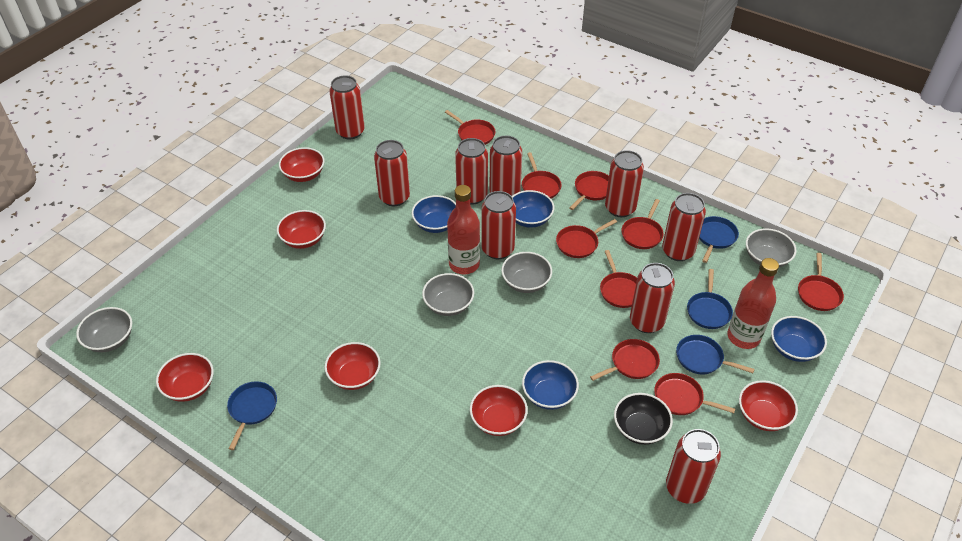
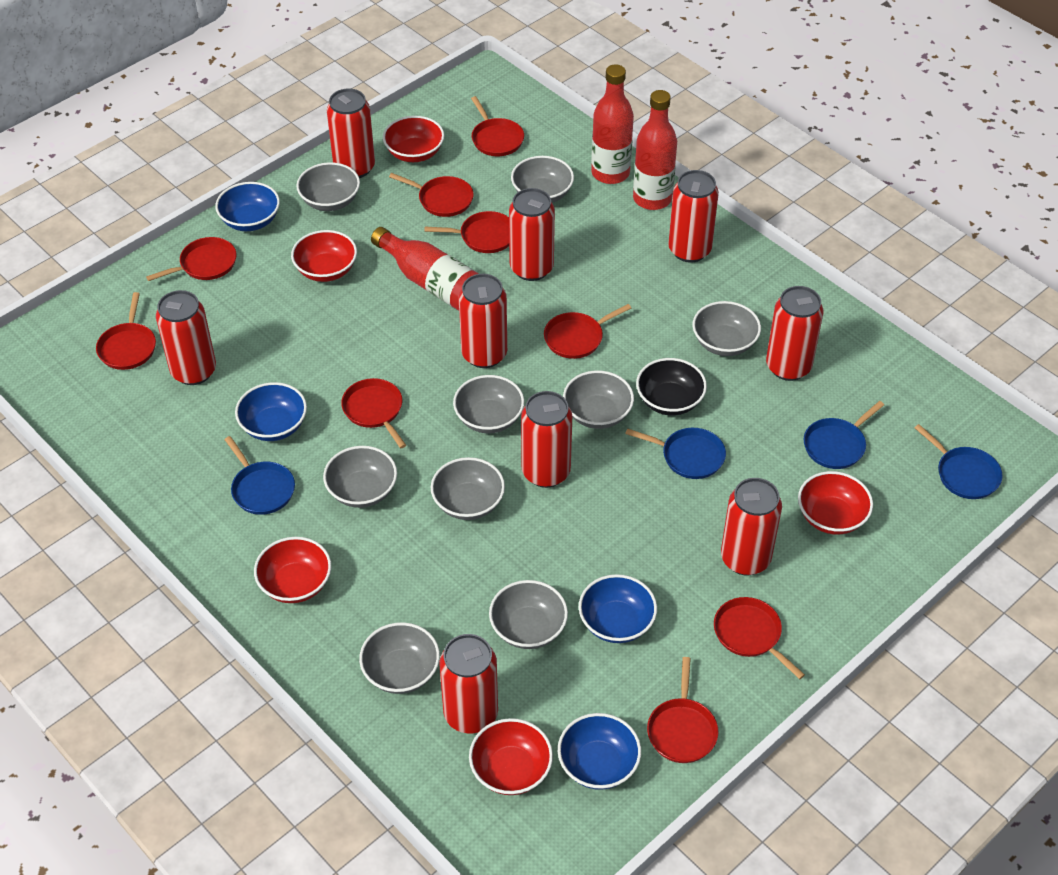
grey bowl: 4 -> 9
red bottle: 2 -> 3
red bowl: 6 -> 5

